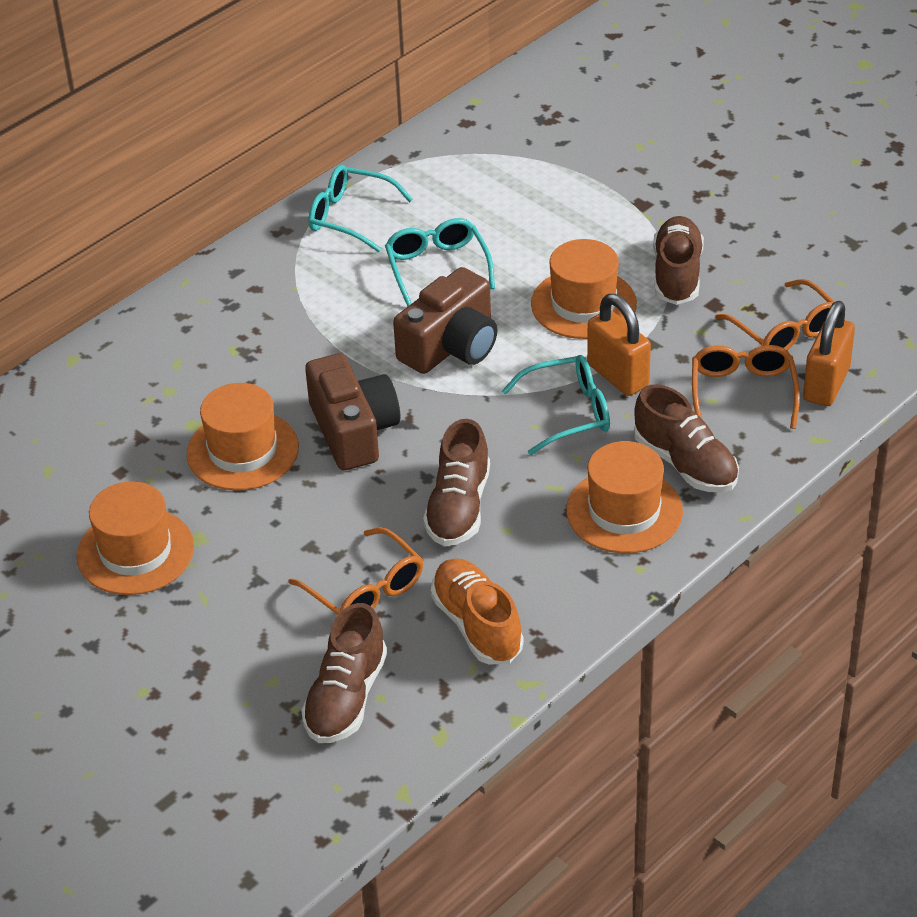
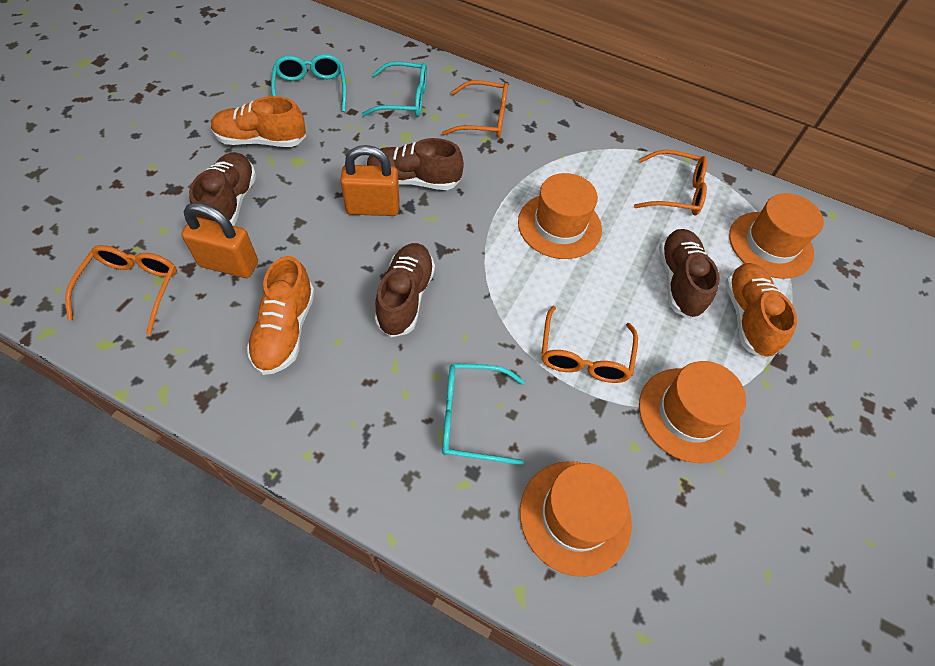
brown camera: 2 -> 0
orange glasses: 3 -> 4
orange shoe: 1 -> 3

